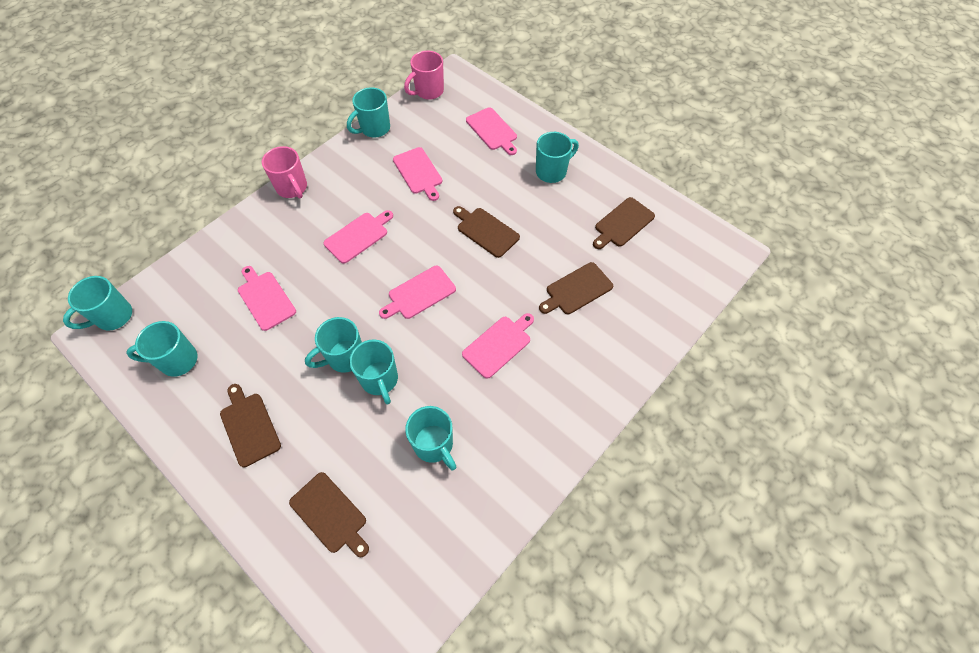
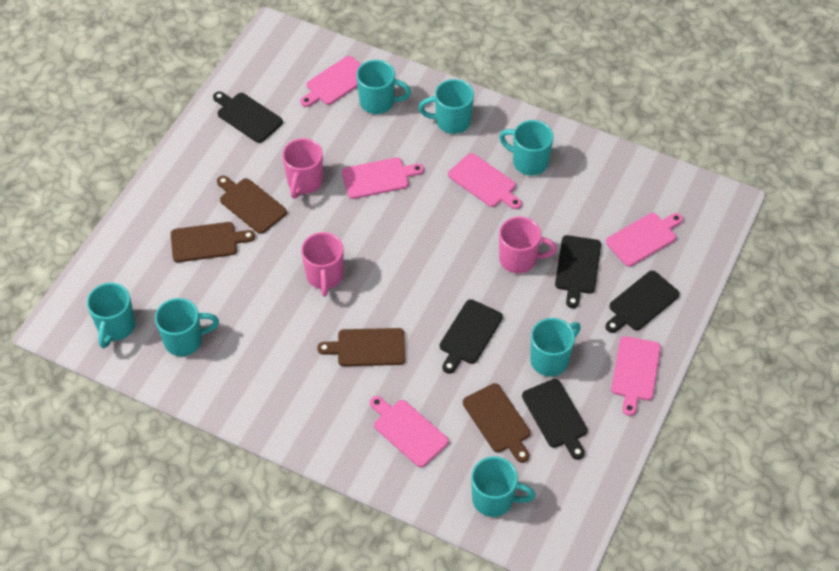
black cutting board: 0 -> 5
brown cutting board: 5 -> 4
pink mug: 2 -> 3

